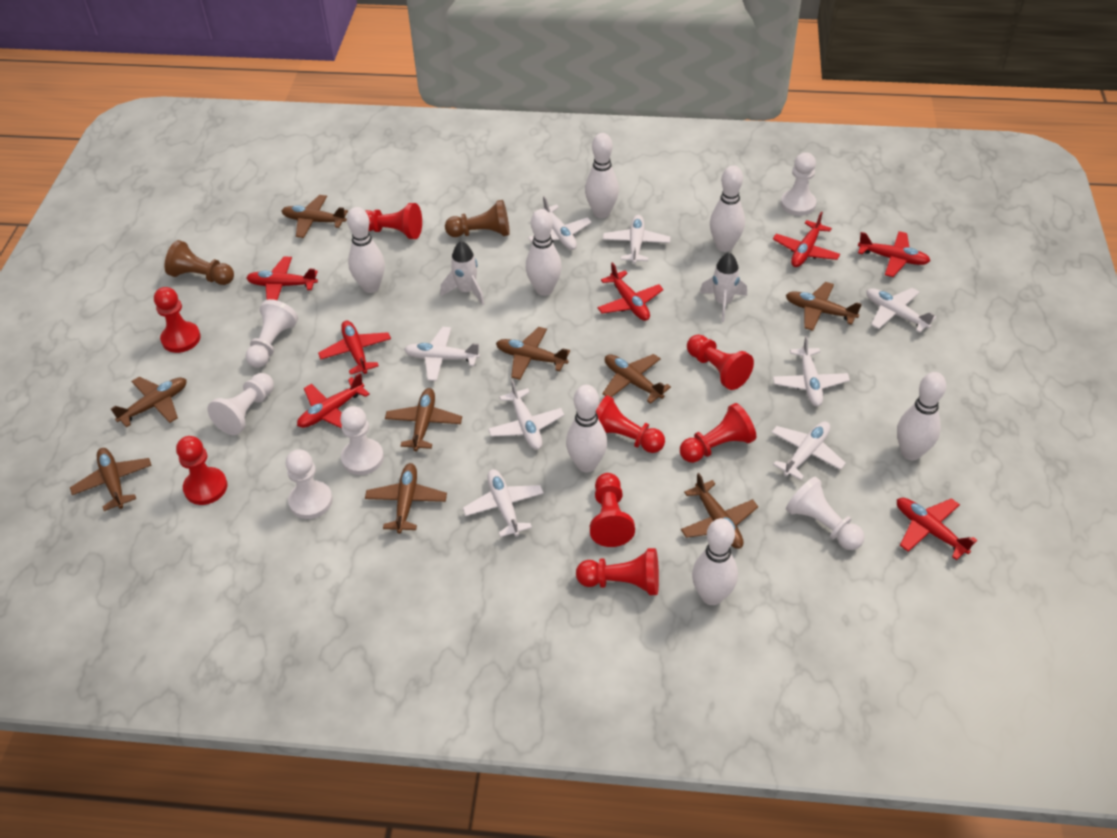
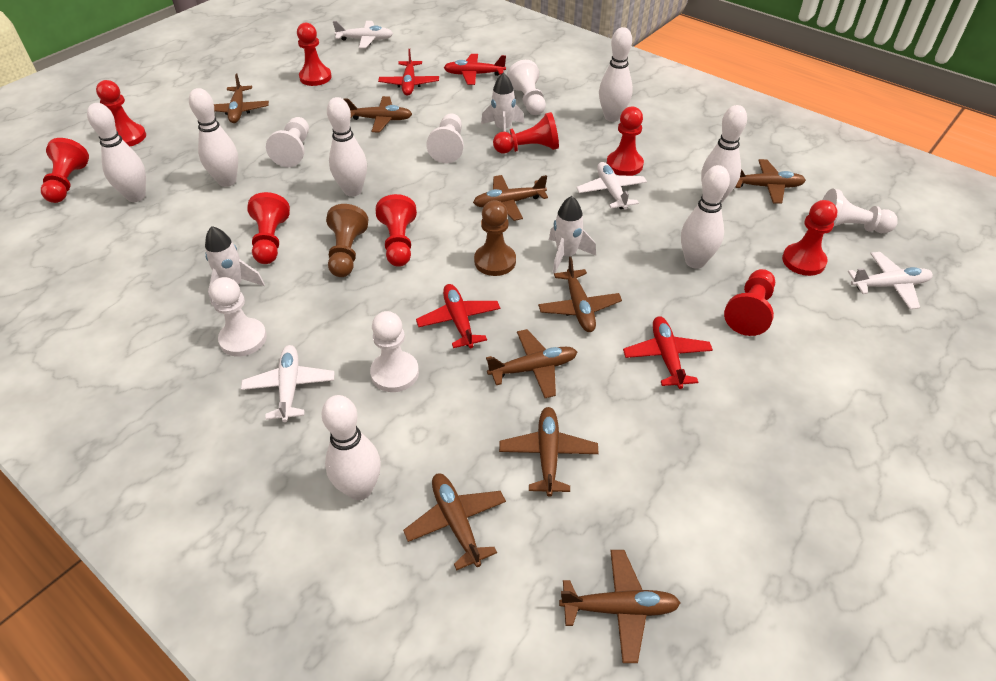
red pawn: 8 -> 9
red plane: 7 -> 4
white plane: 8 -> 4
white rocket: 2 -> 3

